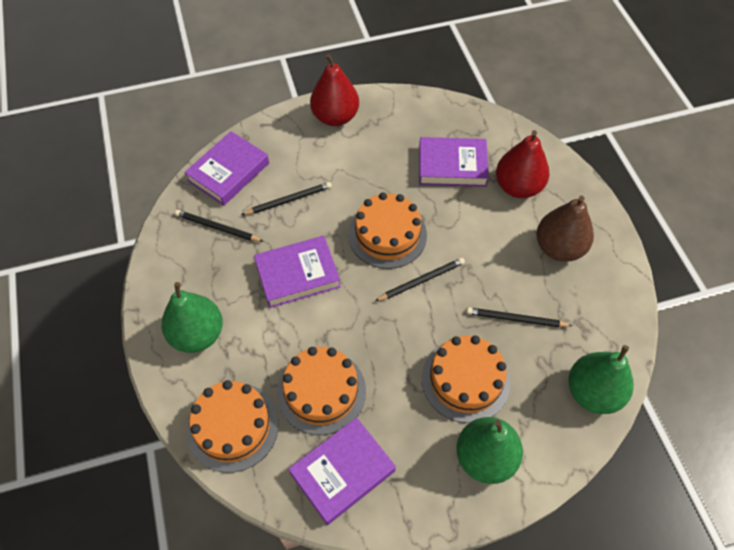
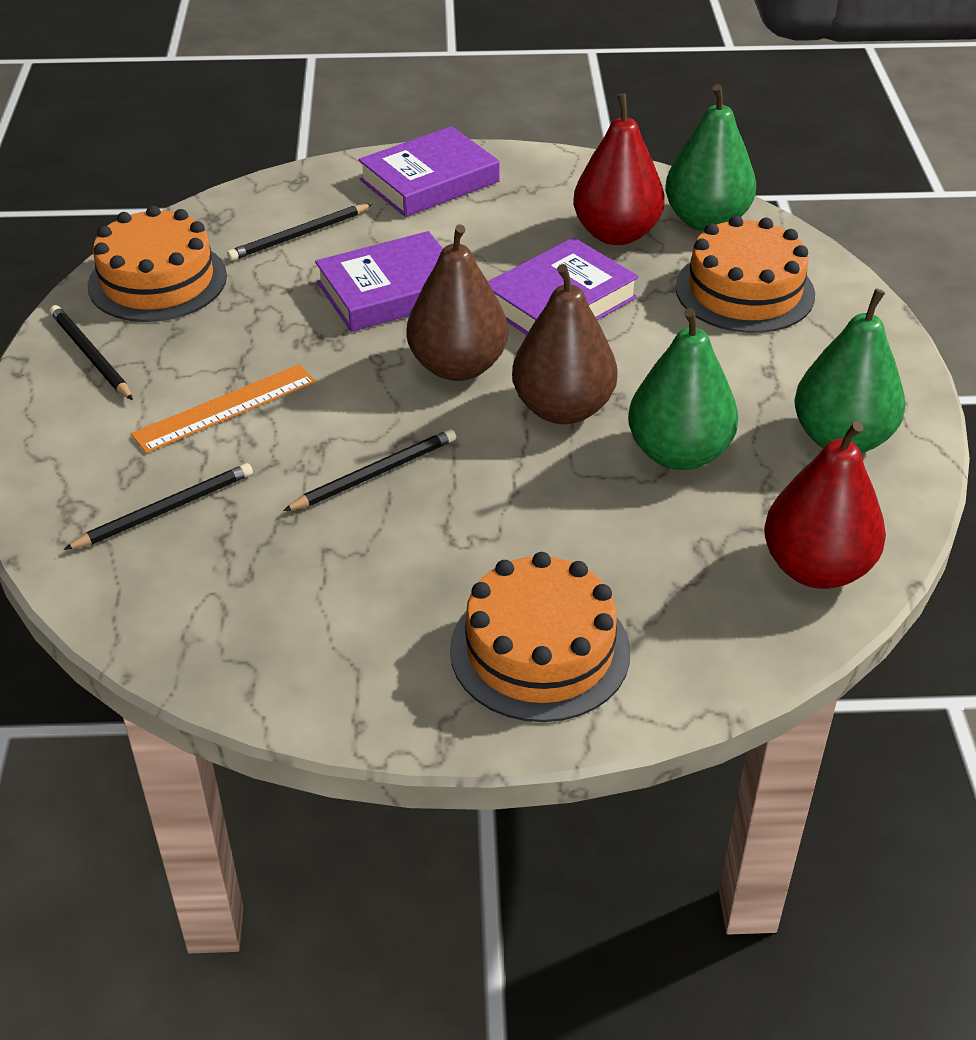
brown pear: 1 -> 2
orange cake: 4 -> 3
orange ruler: 0 -> 1
purple book: 4 -> 3

